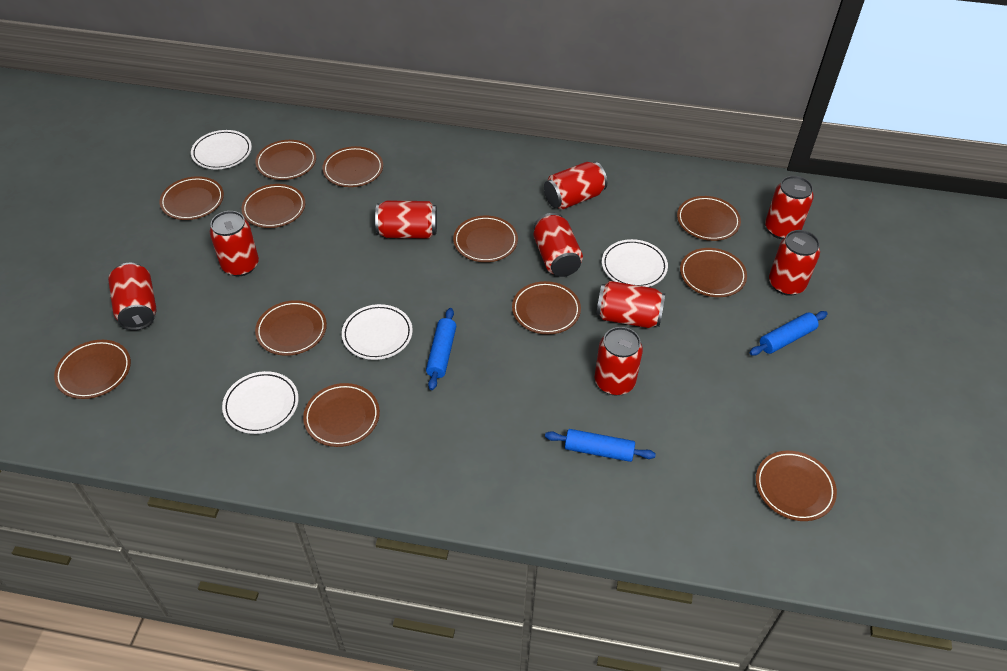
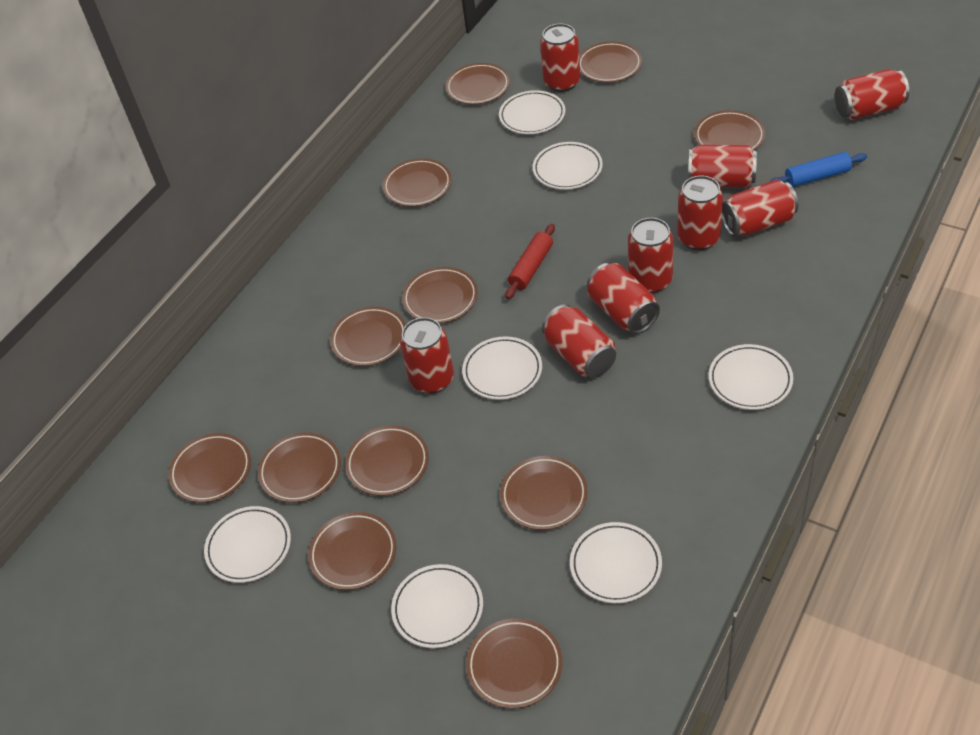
blue rolling pin: 3 -> 1
red rolling pin: 0 -> 1
white plate: 4 -> 7

